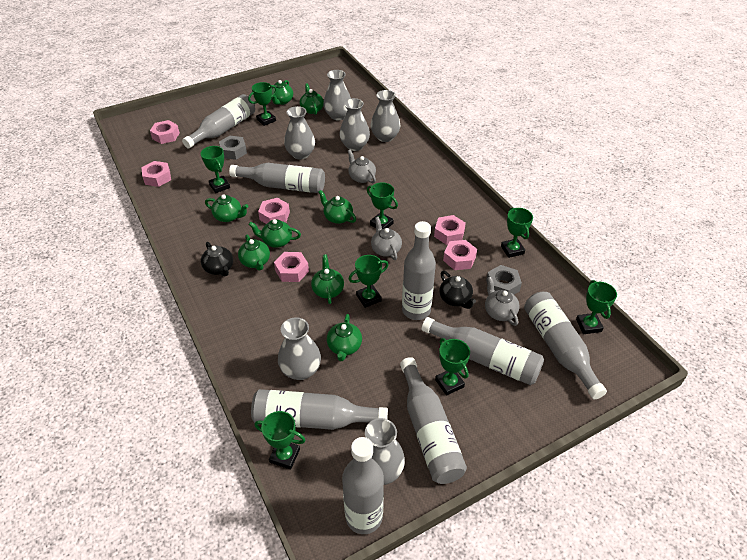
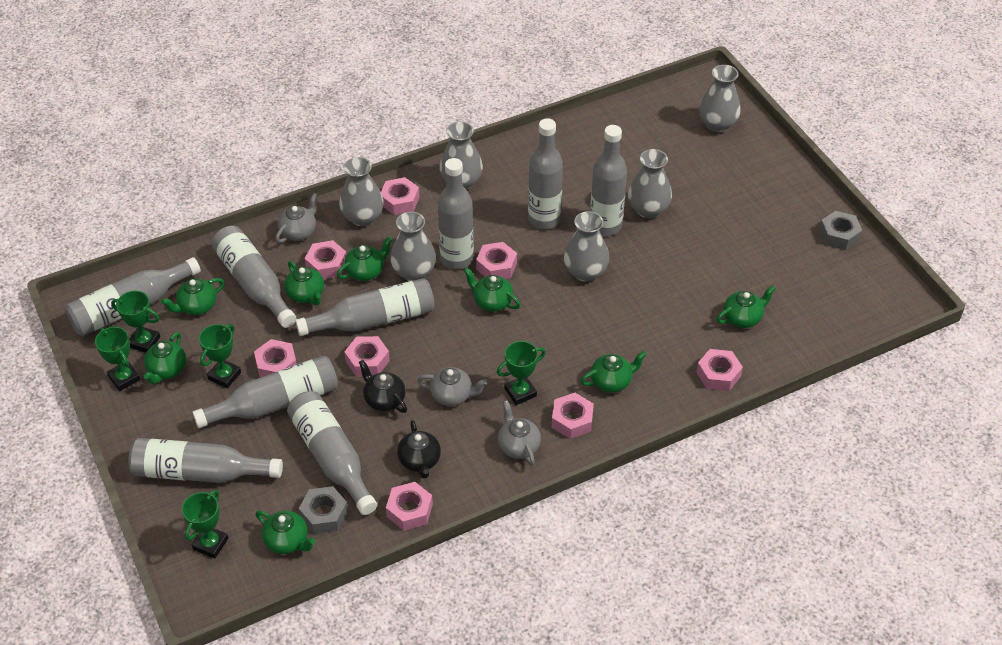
green trophy: 8 -> 5
grey bottle: 8 -> 9
pink nut: 6 -> 8

